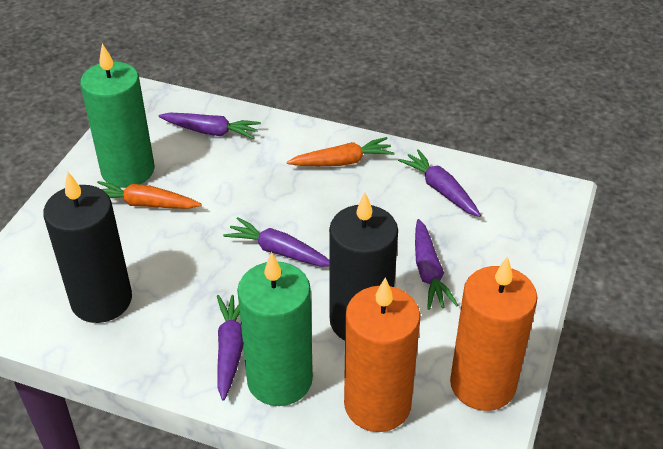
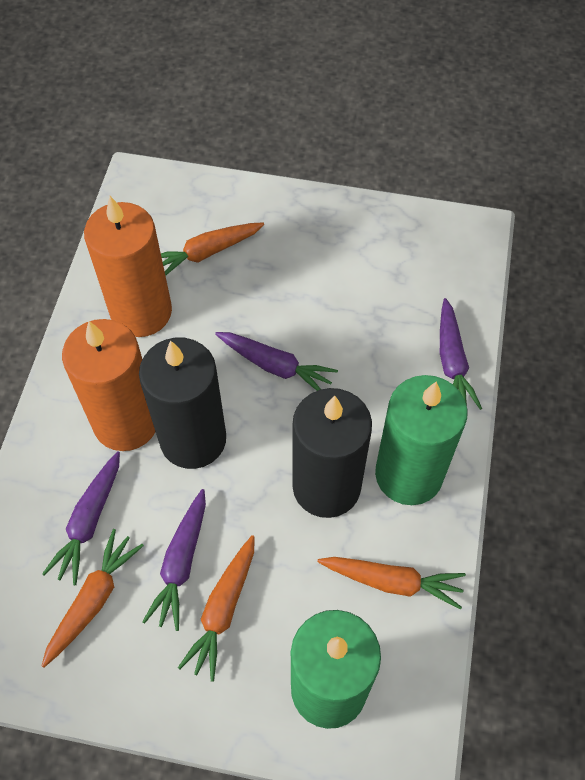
orange carrot: 2 -> 4
purple carrot: 5 -> 4

